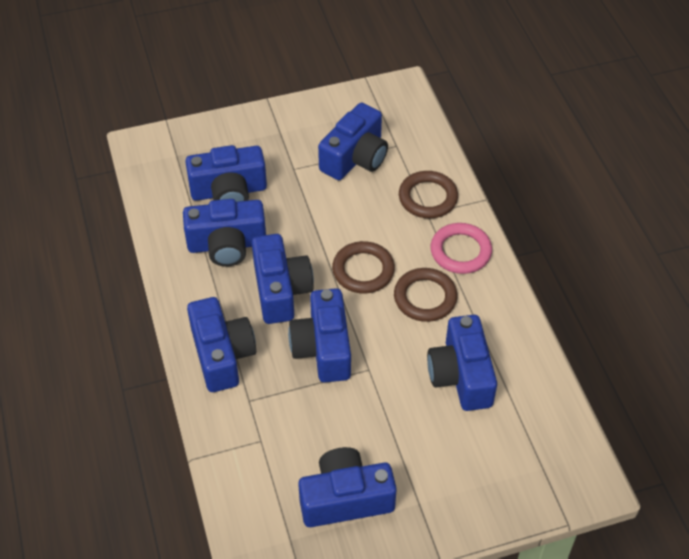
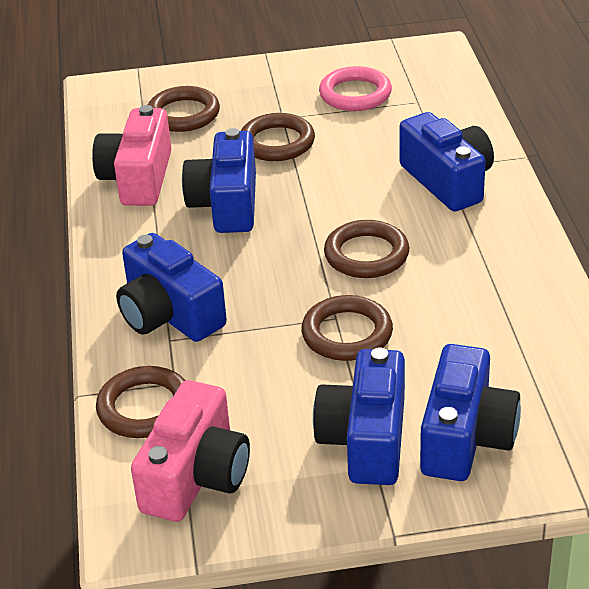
blue camera: 8 -> 5
brown ring: 3 -> 5
pink camera: 0 -> 2

